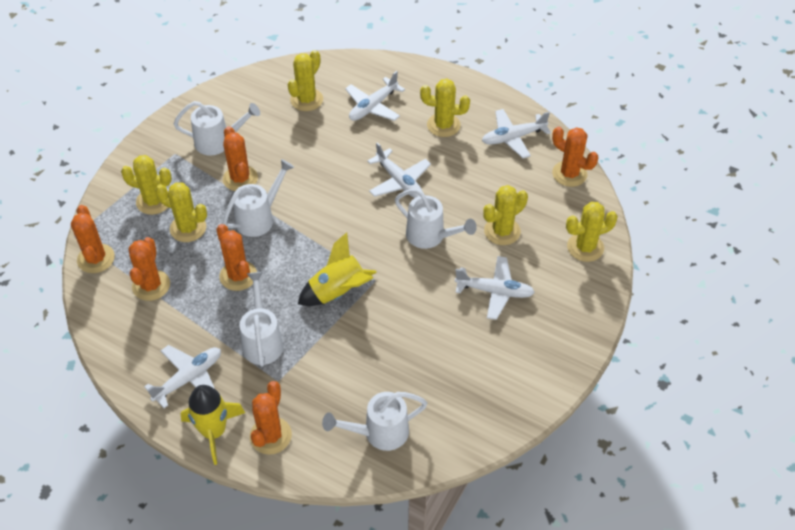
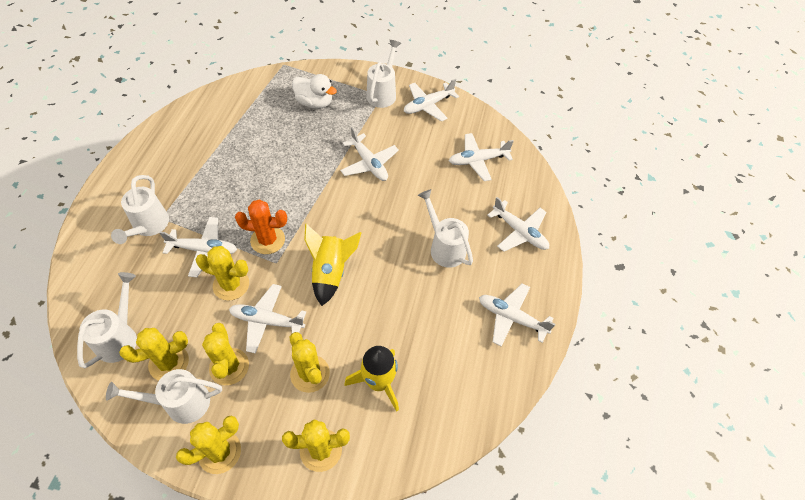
orange cactus: 6 -> 1
white duck: 0 -> 1
white plane: 5 -> 7

